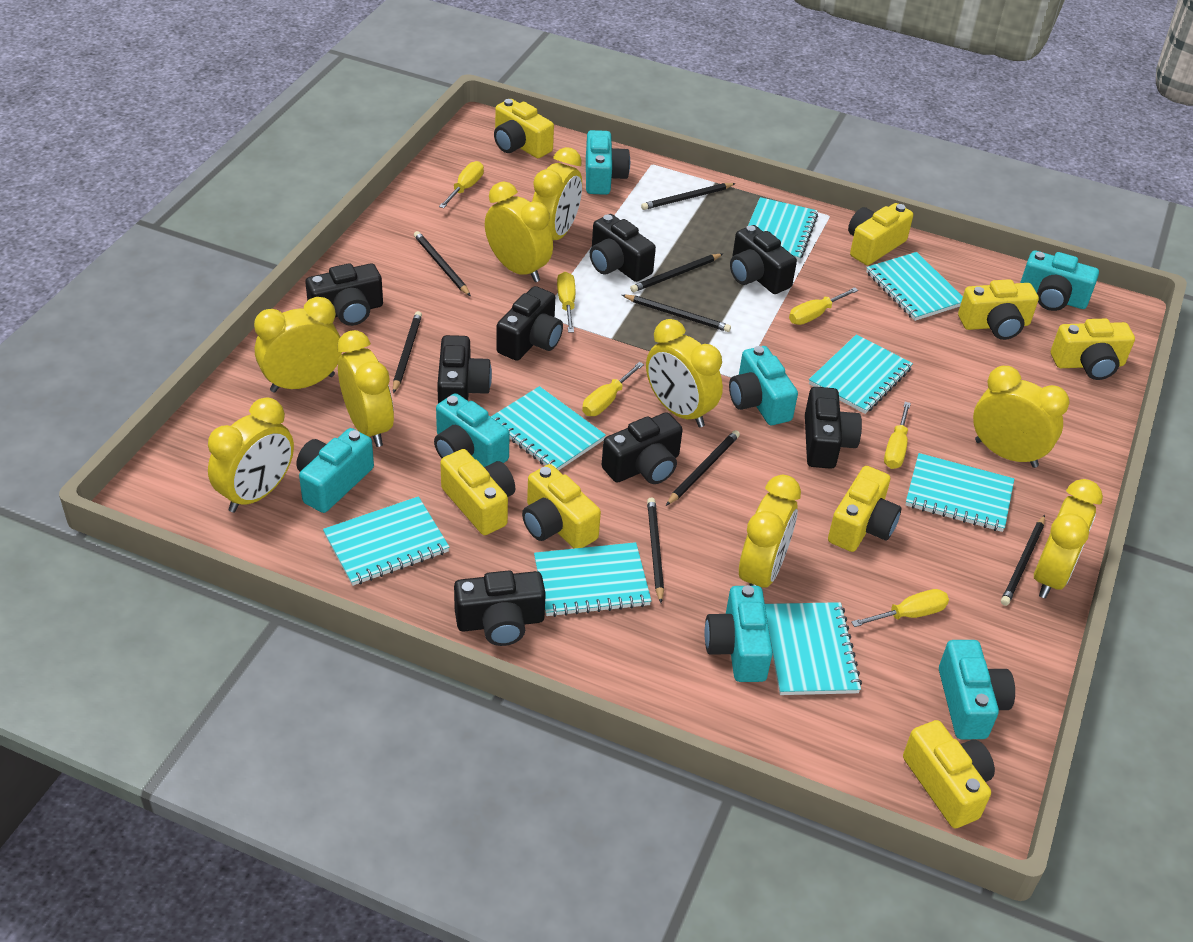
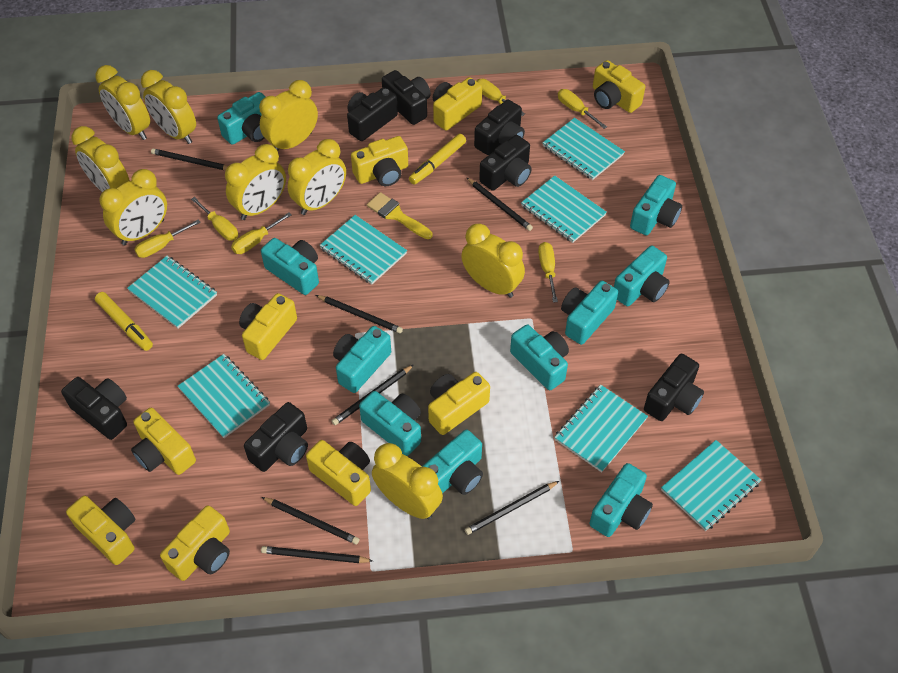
black camera: 8 -> 7
black pencil: 8 -> 7
turquoise camera: 7 -> 10
turquoise notebook: 8 -> 7
yellow brush: 0 -> 1
yellow camera: 8 -> 9
yellow marker: 0 -> 2

